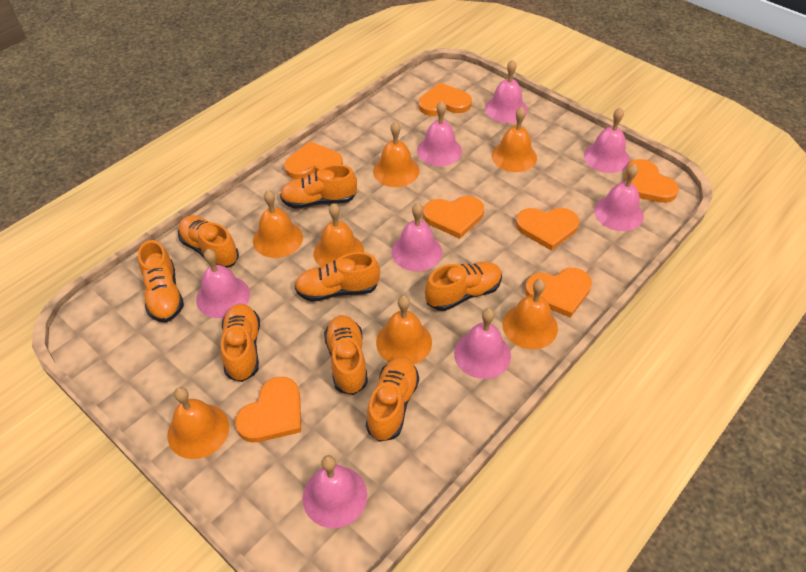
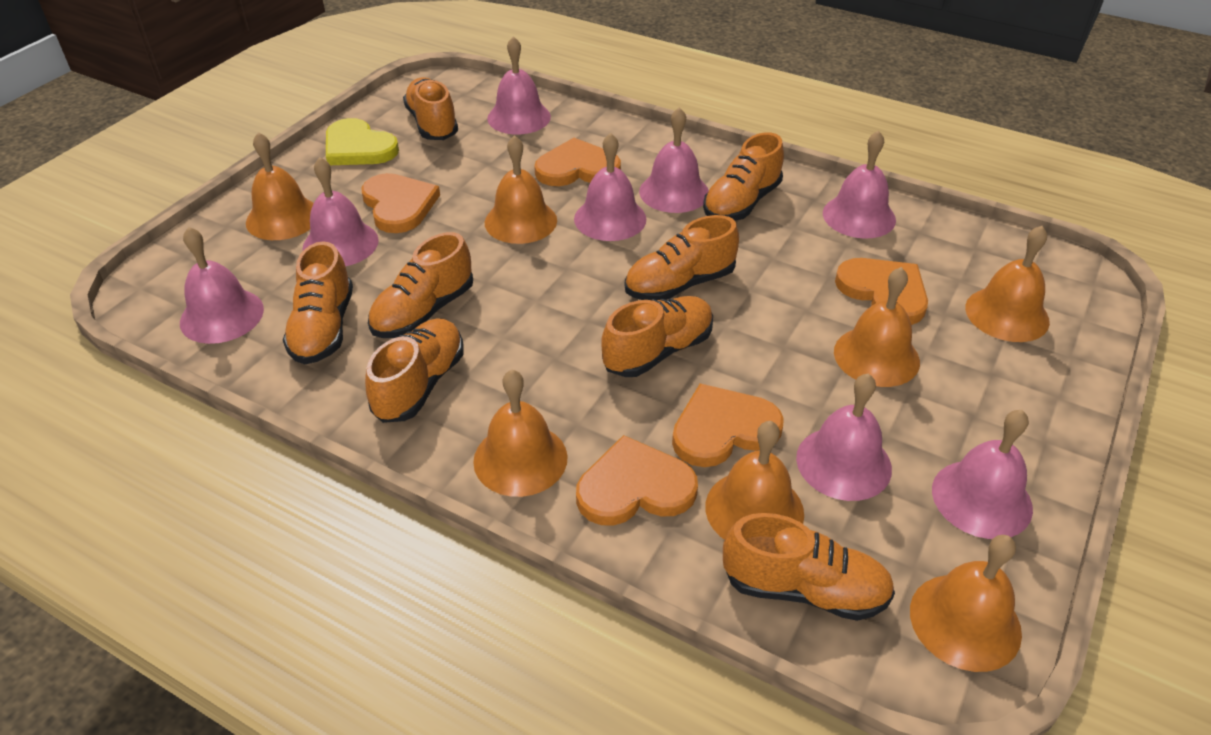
orange heart: 7 -> 5
yellow heart: 0 -> 1

